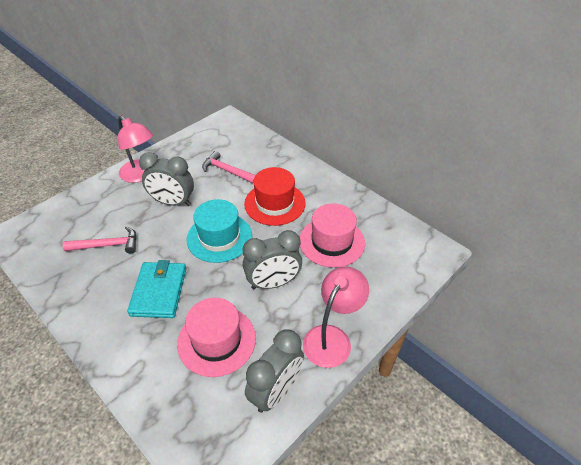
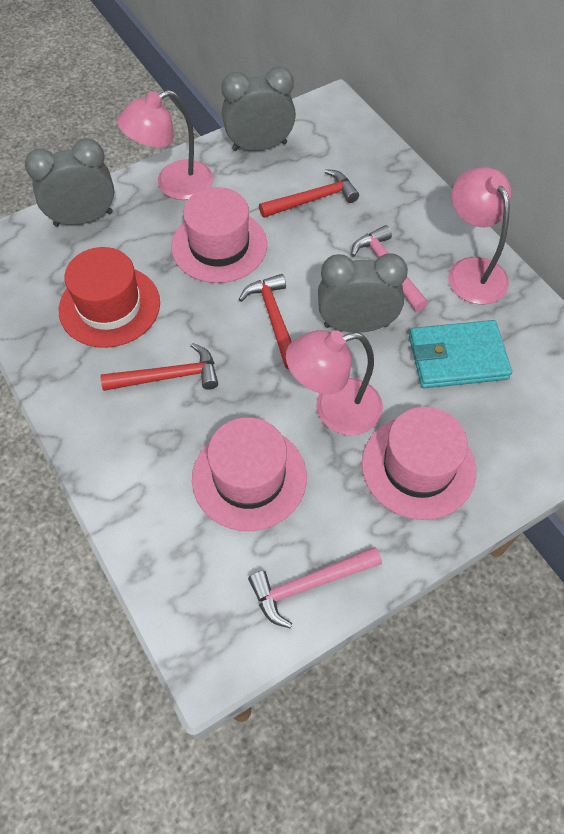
pink hat: 2 -> 3
pink lamp: 2 -> 3
red hammer: 0 -> 3
turquoise hat: 1 -> 0

